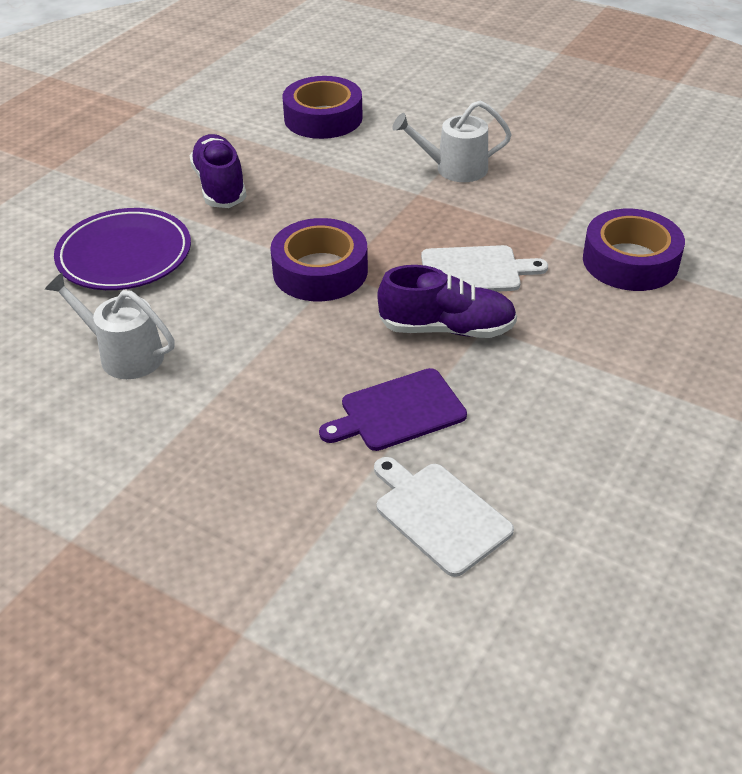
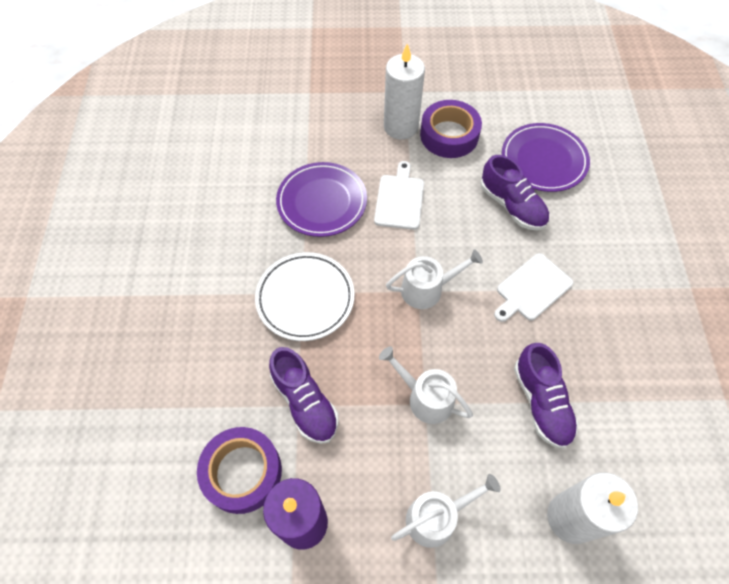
purple candle: 0 -> 1
purple cutting board: 1 -> 0
purple plate: 1 -> 2
purple shoe: 2 -> 3
purple tape: 3 -> 2
white candle: 0 -> 2
white plate: 0 -> 1
white watering can: 2 -> 3

